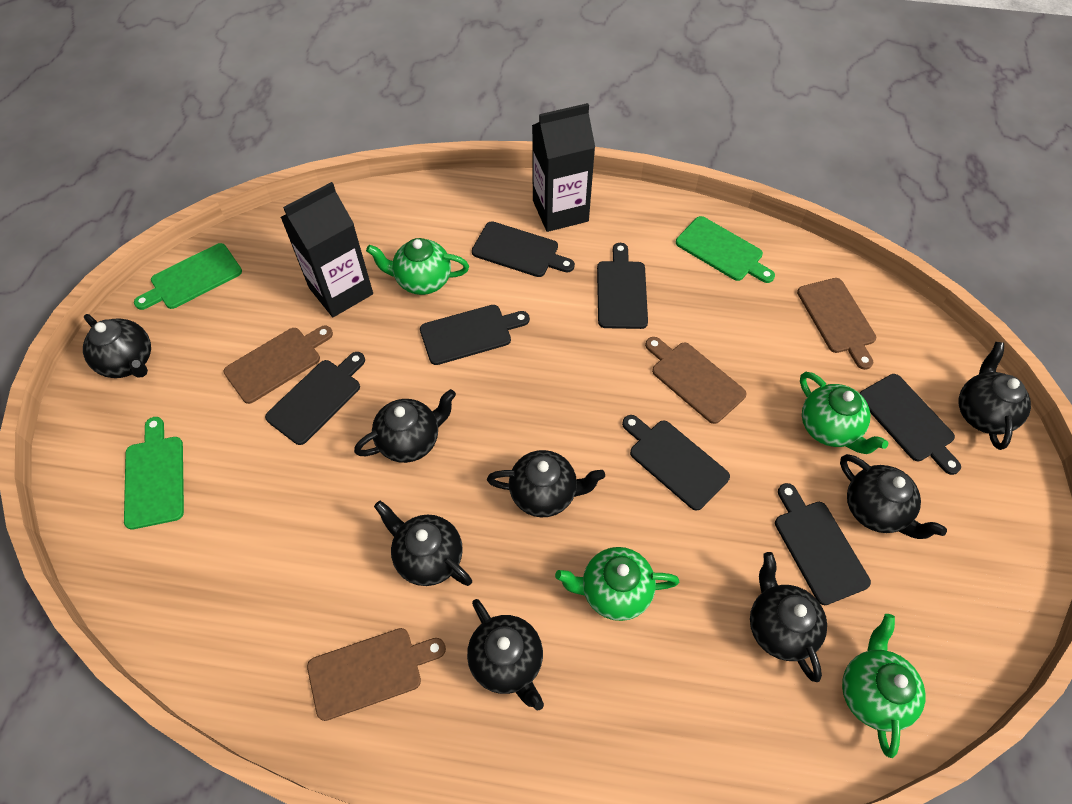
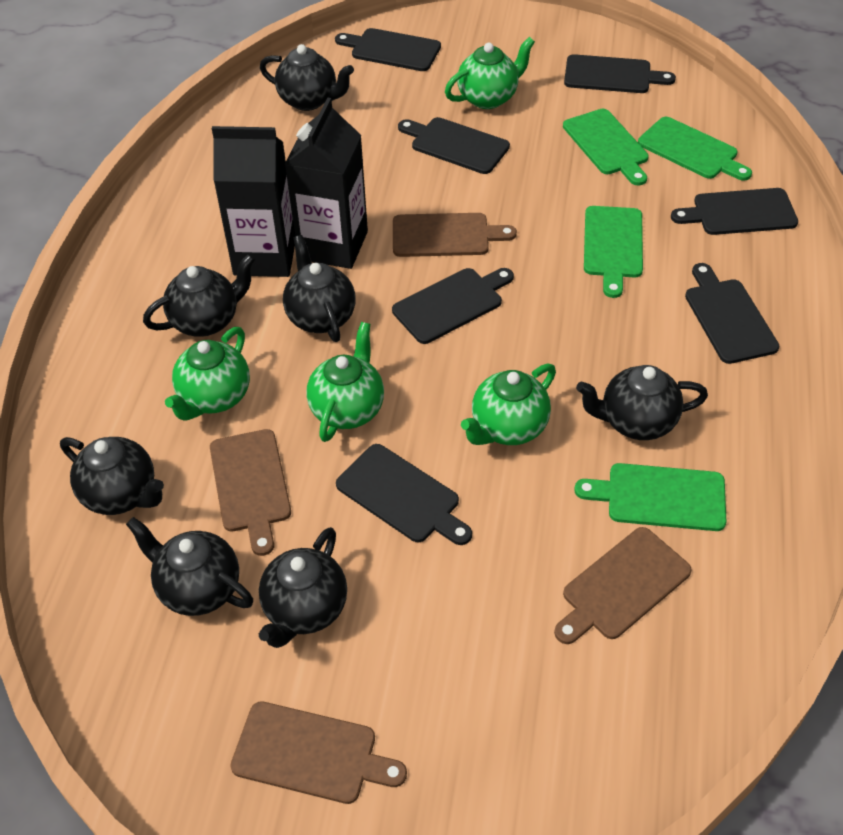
black teapot: 8 -> 7
green cutting board: 3 -> 4

